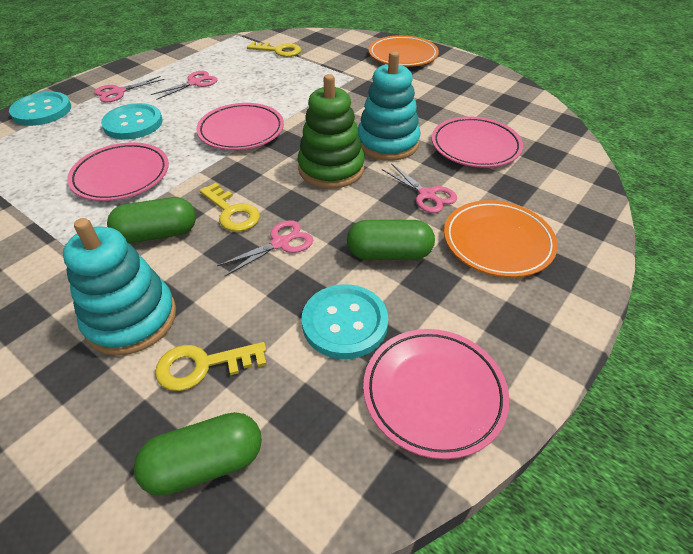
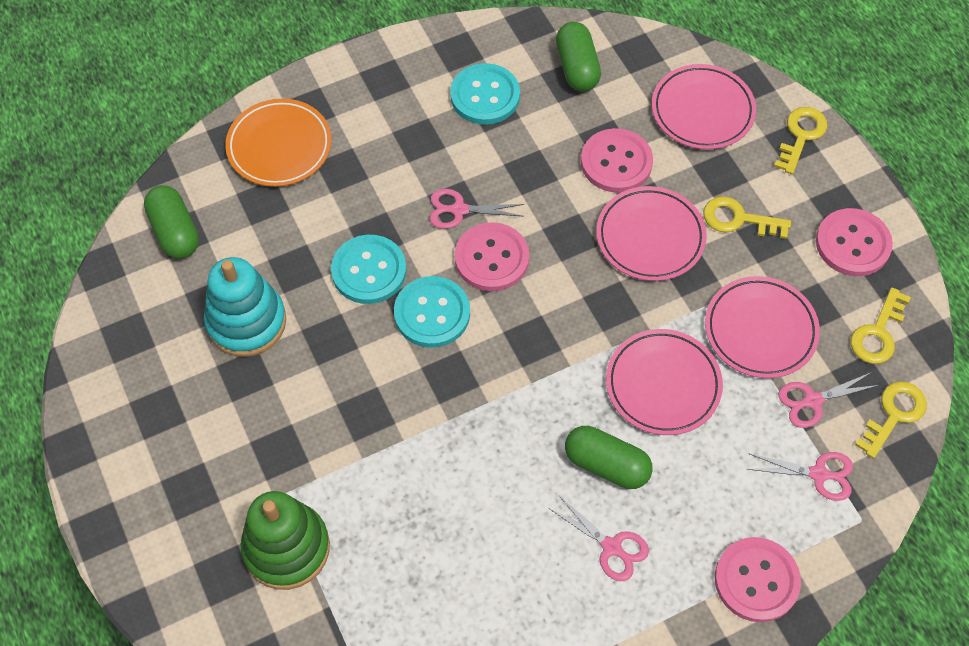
orange plate: 2 -> 1
pink button: 0 -> 4
turquoise stacking toy: 2 -> 1
yellow key: 3 -> 4

